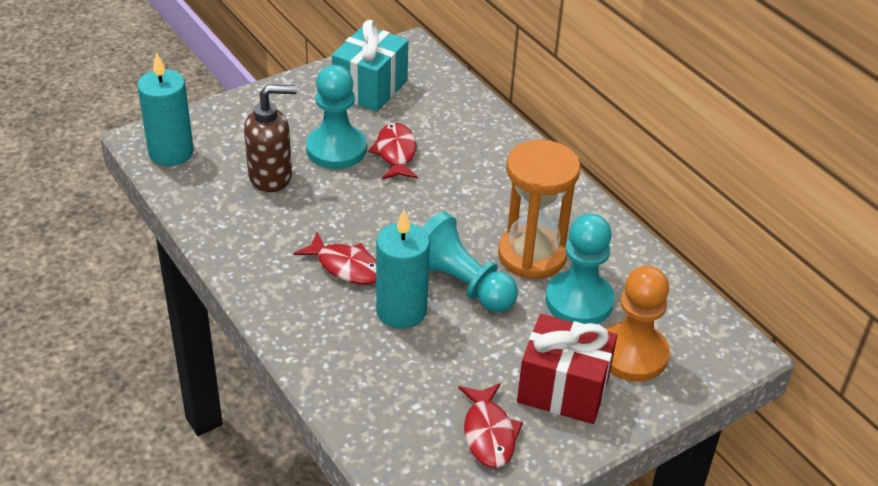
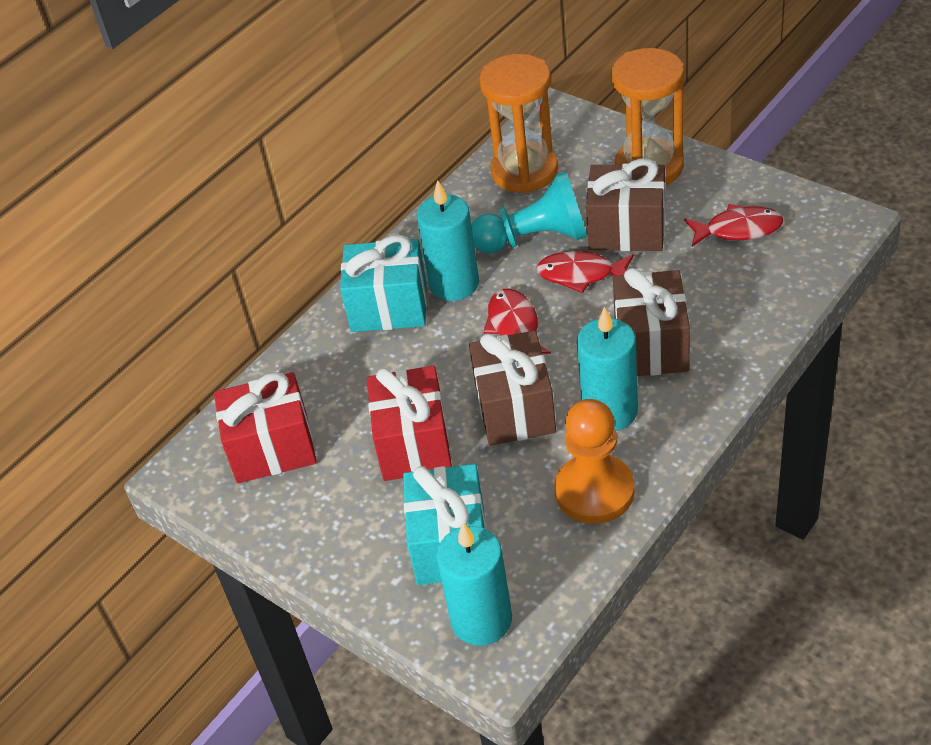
brown gift: 0 -> 3
brown soap dispenser: 1 -> 0
orange hourglass: 1 -> 2
red gift: 1 -> 2
turquoise candle: 2 -> 3
turquoise gift: 1 -> 2
turquoise pawn: 3 -> 1

